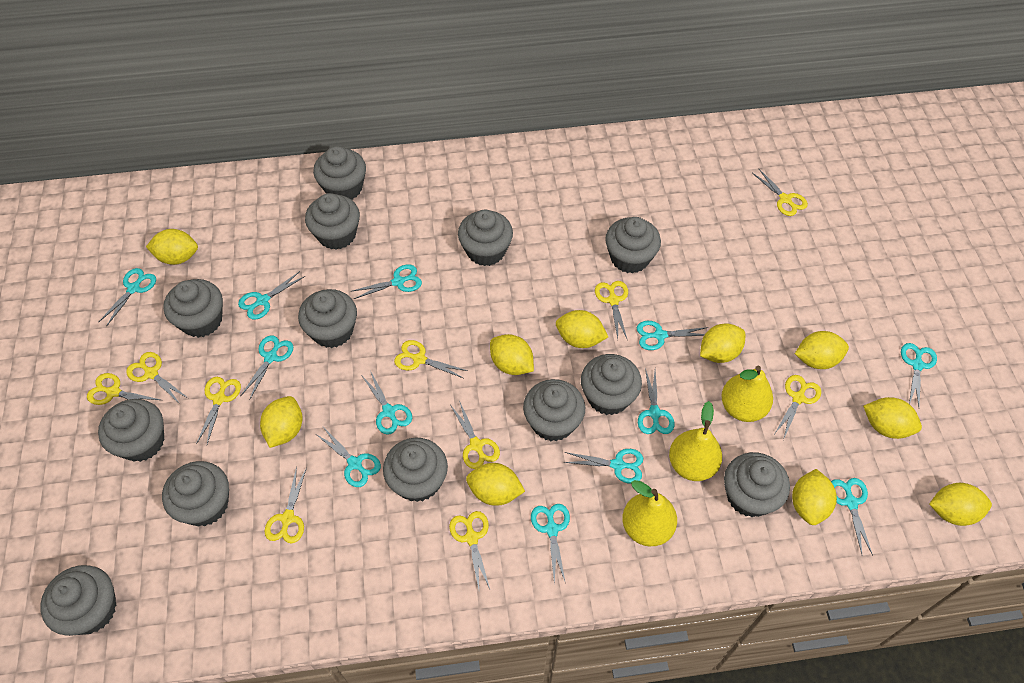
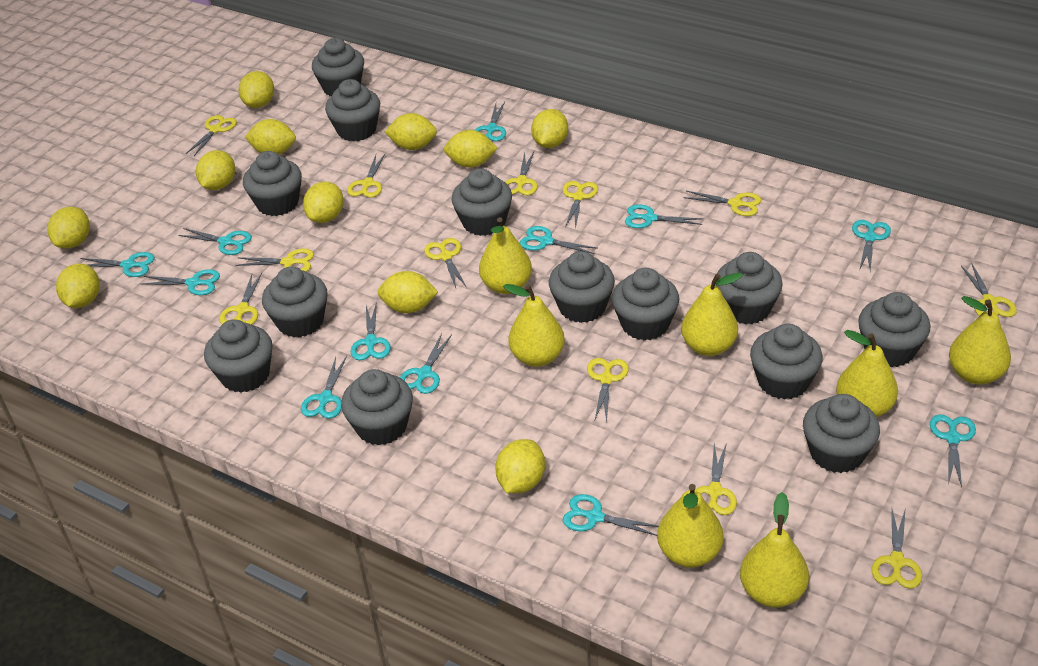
yellow lemon: 10 -> 11
yellow pear: 3 -> 7
yellow scissors: 10 -> 12

